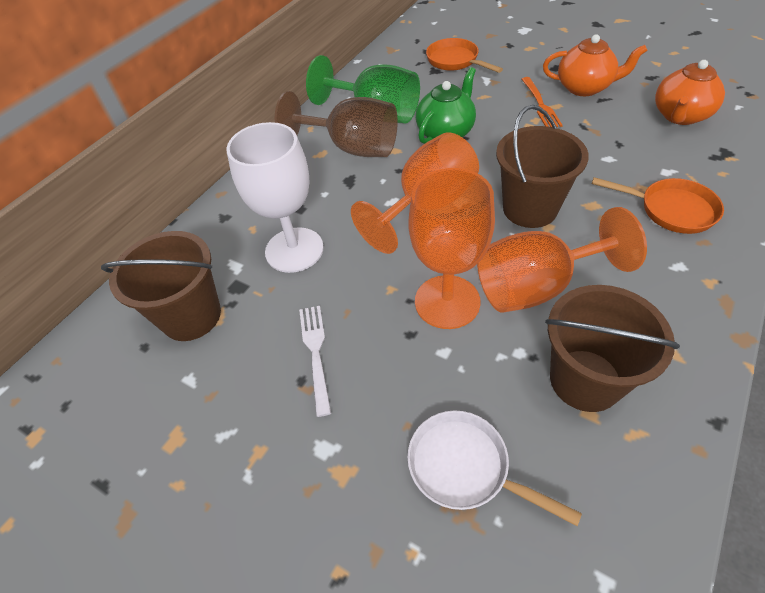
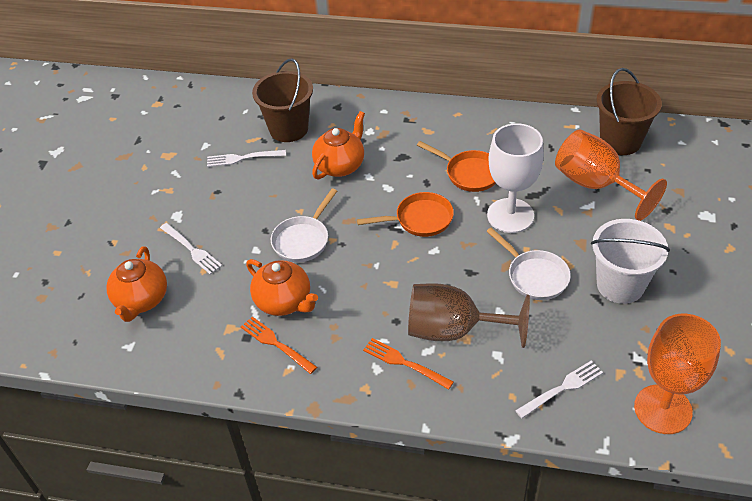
brown bucket: 3 -> 2
green goblet: 1 -> 0
green teapot: 1 -> 0
orange fork: 1 -> 2
orange goblet: 3 -> 2
orange teapot: 2 -> 3
white bucket: 0 -> 1
white fork: 1 -> 3
white pan: 1 -> 2

